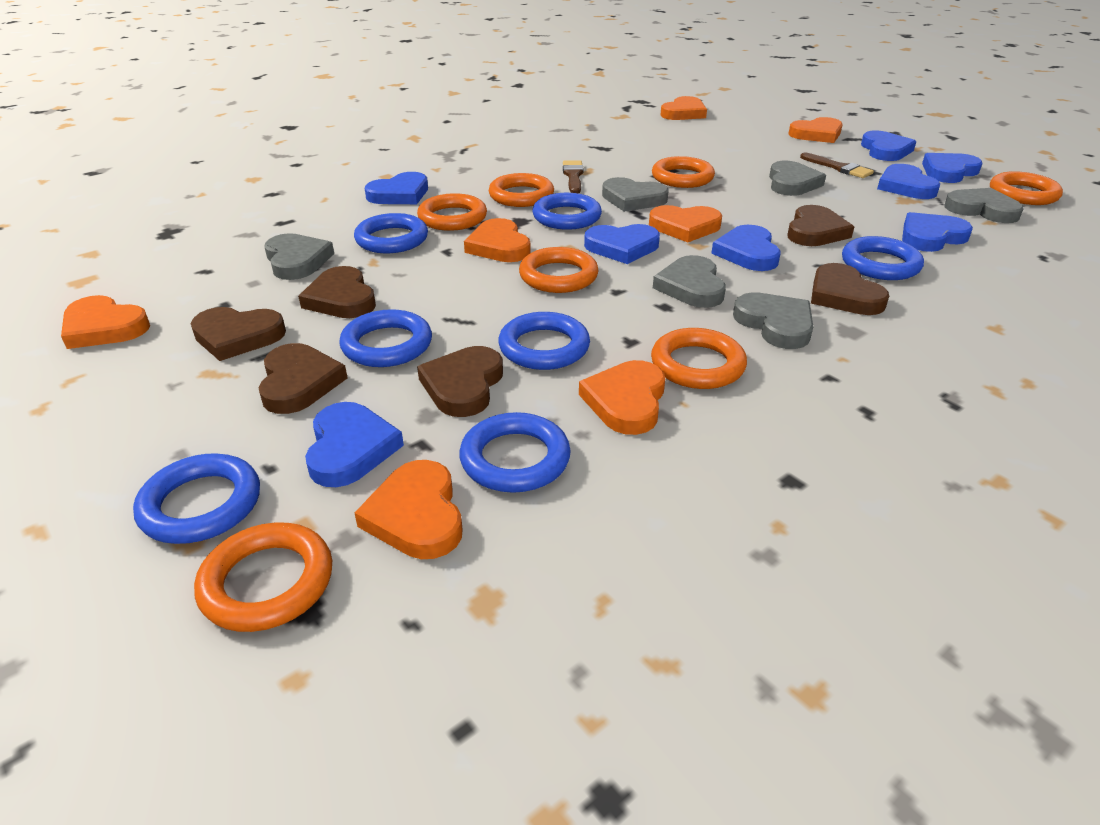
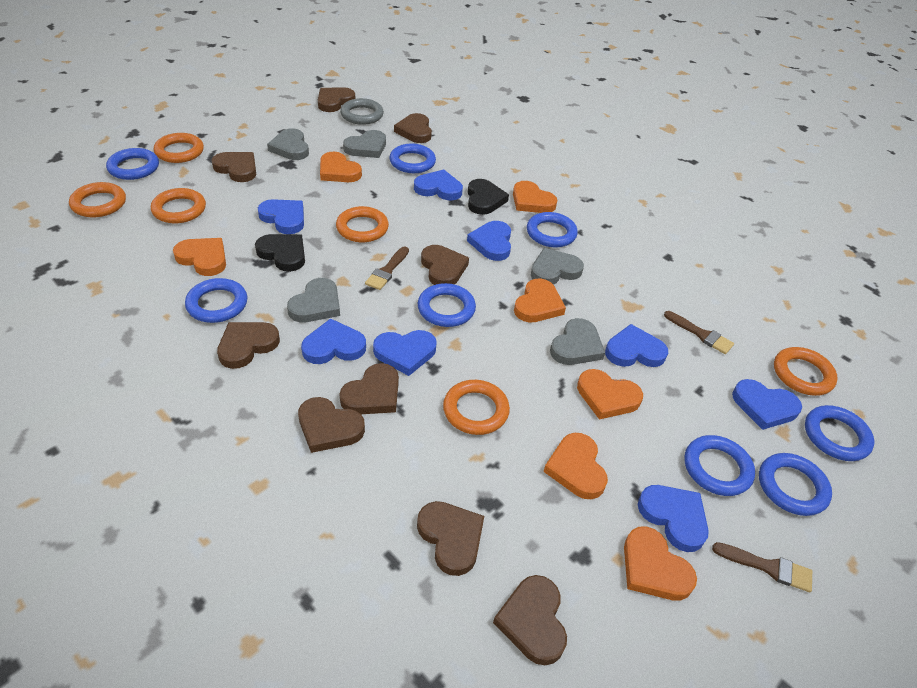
black heart: 0 -> 2
blue ring: 7 -> 8
brown brush: 2 -> 3
brown heart: 6 -> 9
grey heart: 6 -> 5
grey ring: 0 -> 1
orange ring: 7 -> 6

